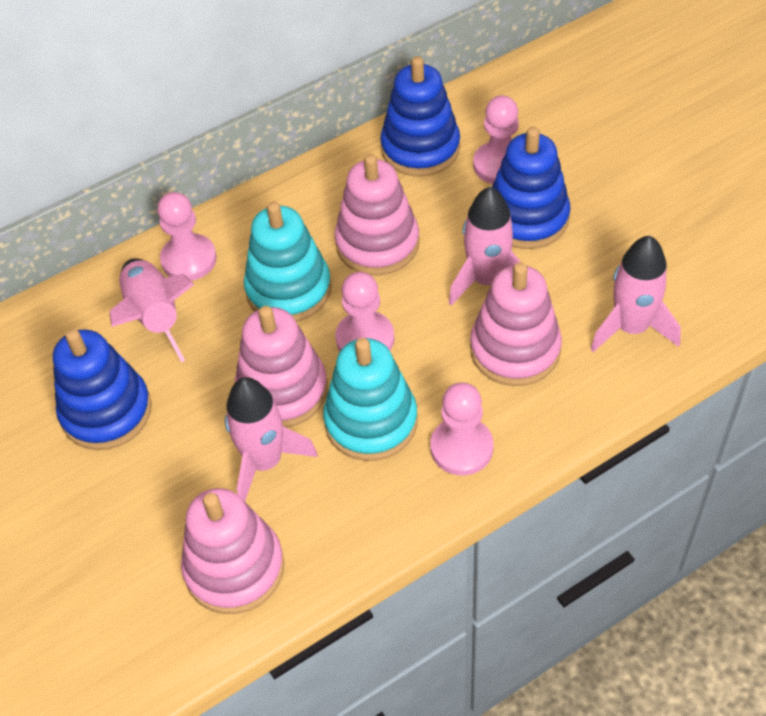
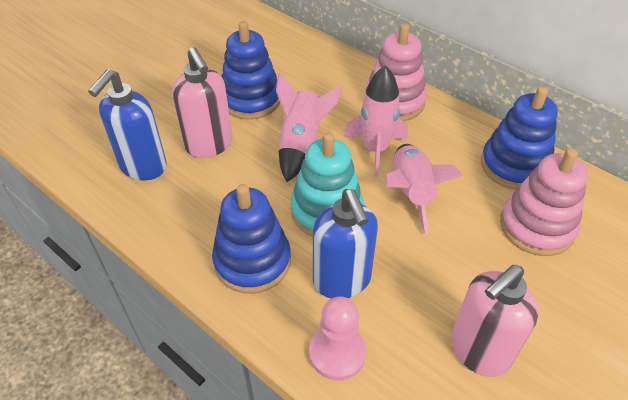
blue soap dispenser: 0 -> 2
pink pawn: 4 -> 1
pink rocket: 4 -> 3
pink soap dispenser: 0 -> 2
pink stacking toy: 4 -> 2
turquoise stacking toy: 2 -> 1

